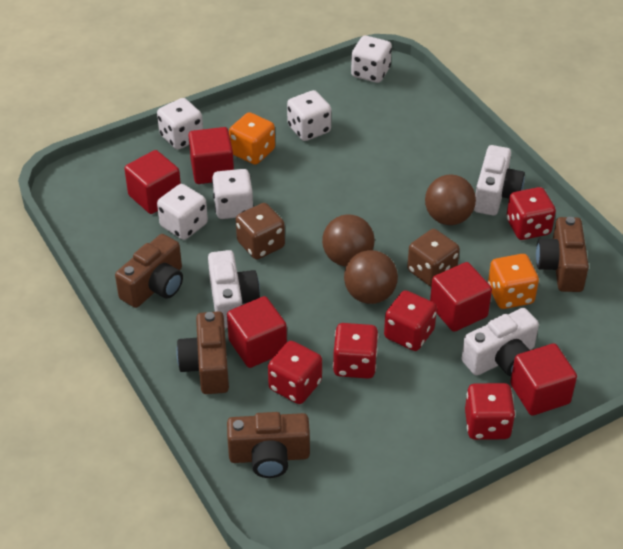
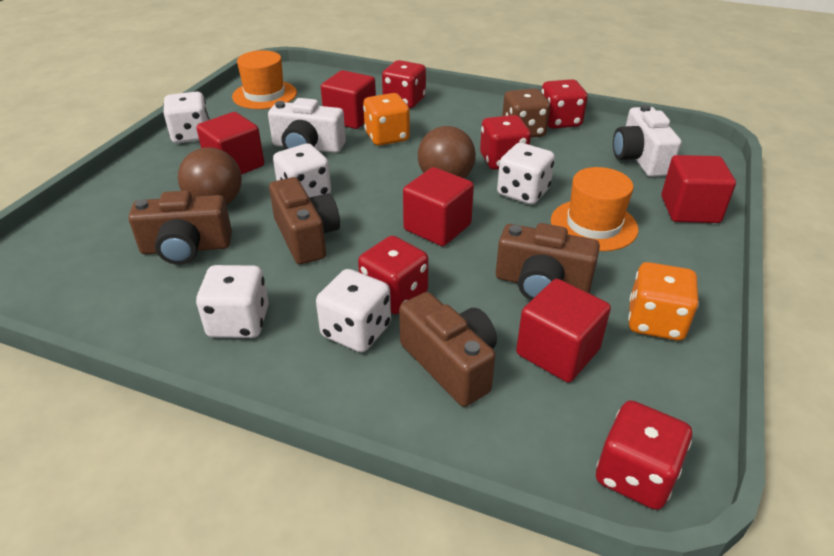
brown ball: 3 -> 2
brown dice: 2 -> 1
orange hat: 0 -> 2
white camera: 3 -> 2

